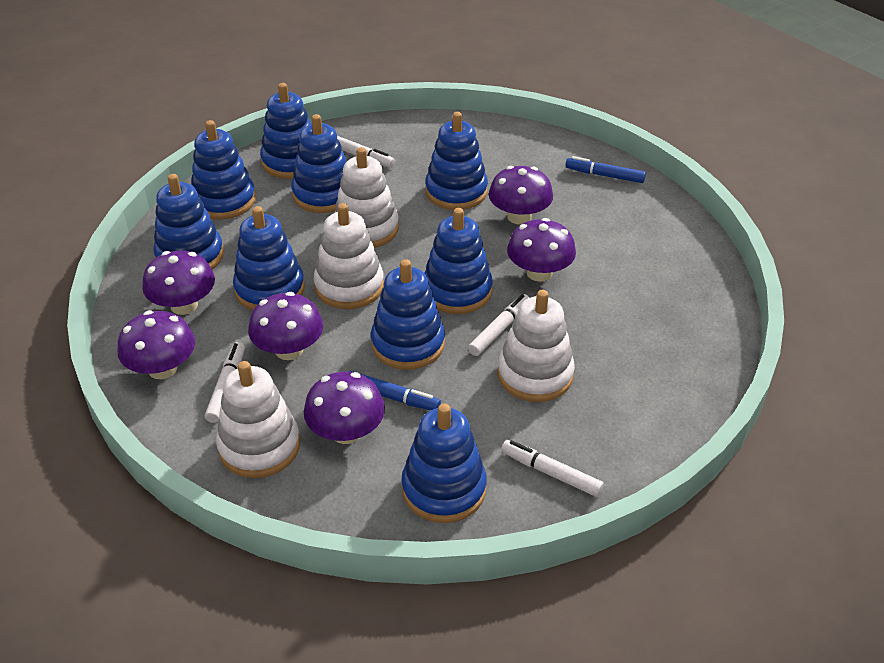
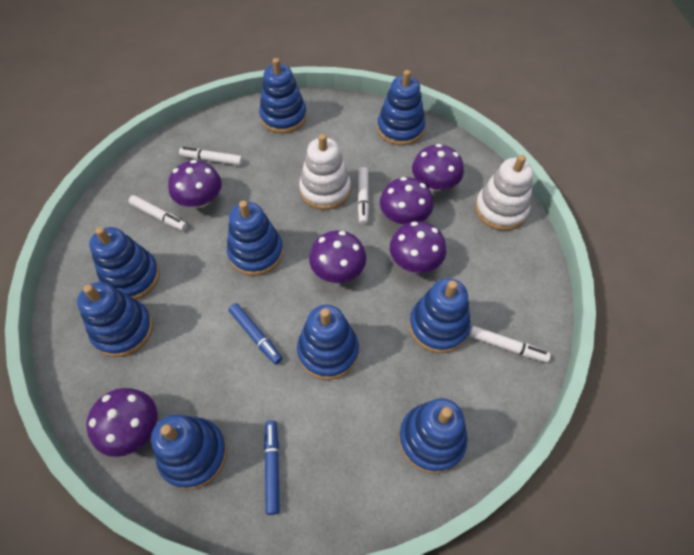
white stacking toy: 4 -> 2

